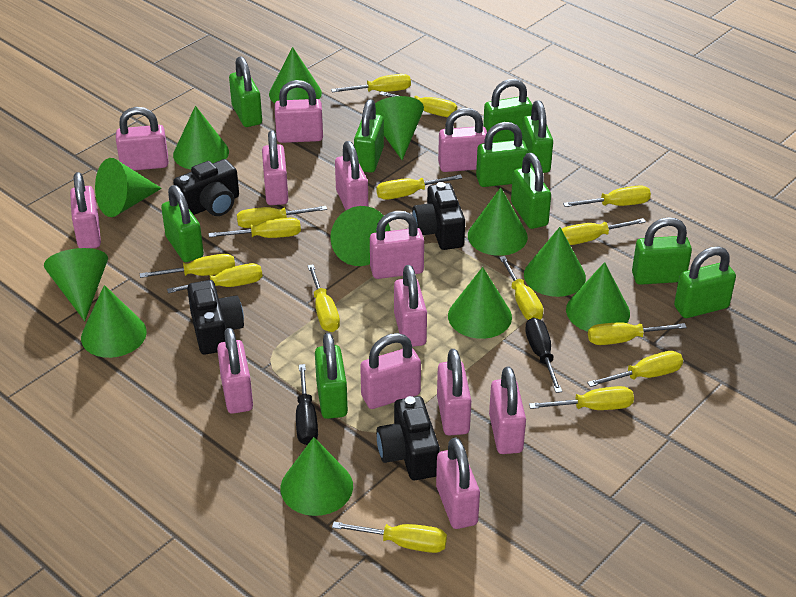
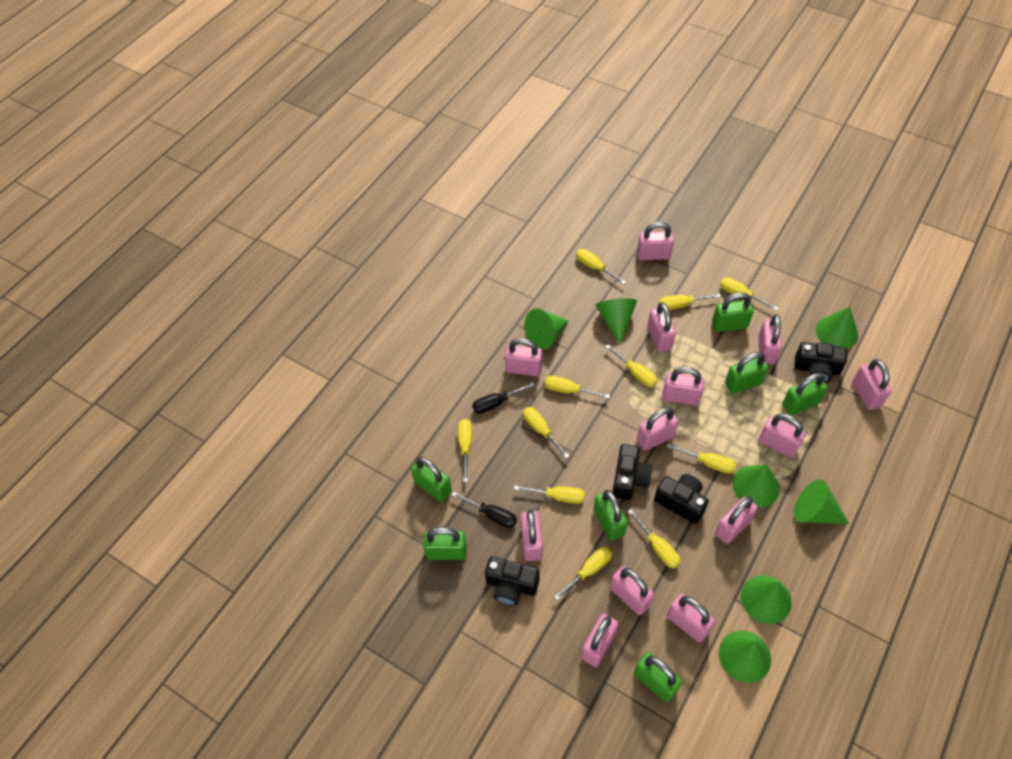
green cone: 12 -> 7
green padlock: 10 -> 7
yellow screwdriver: 15 -> 11

